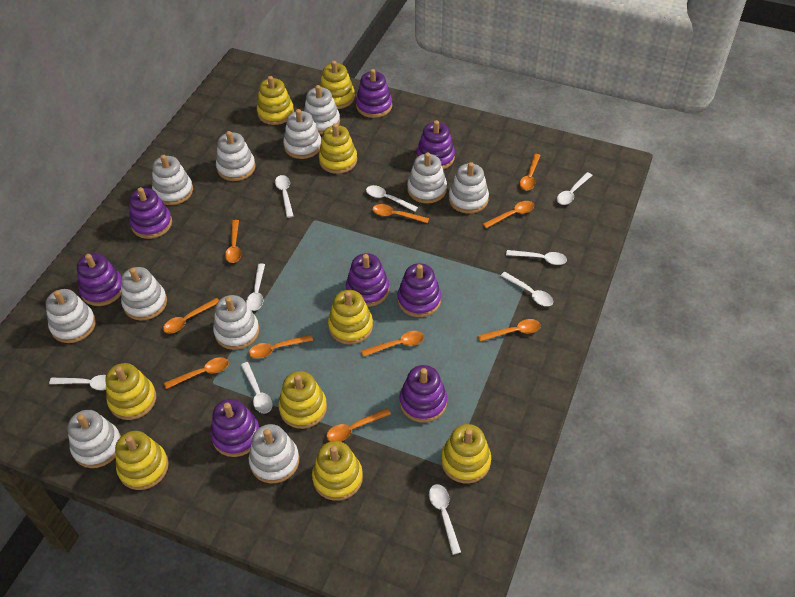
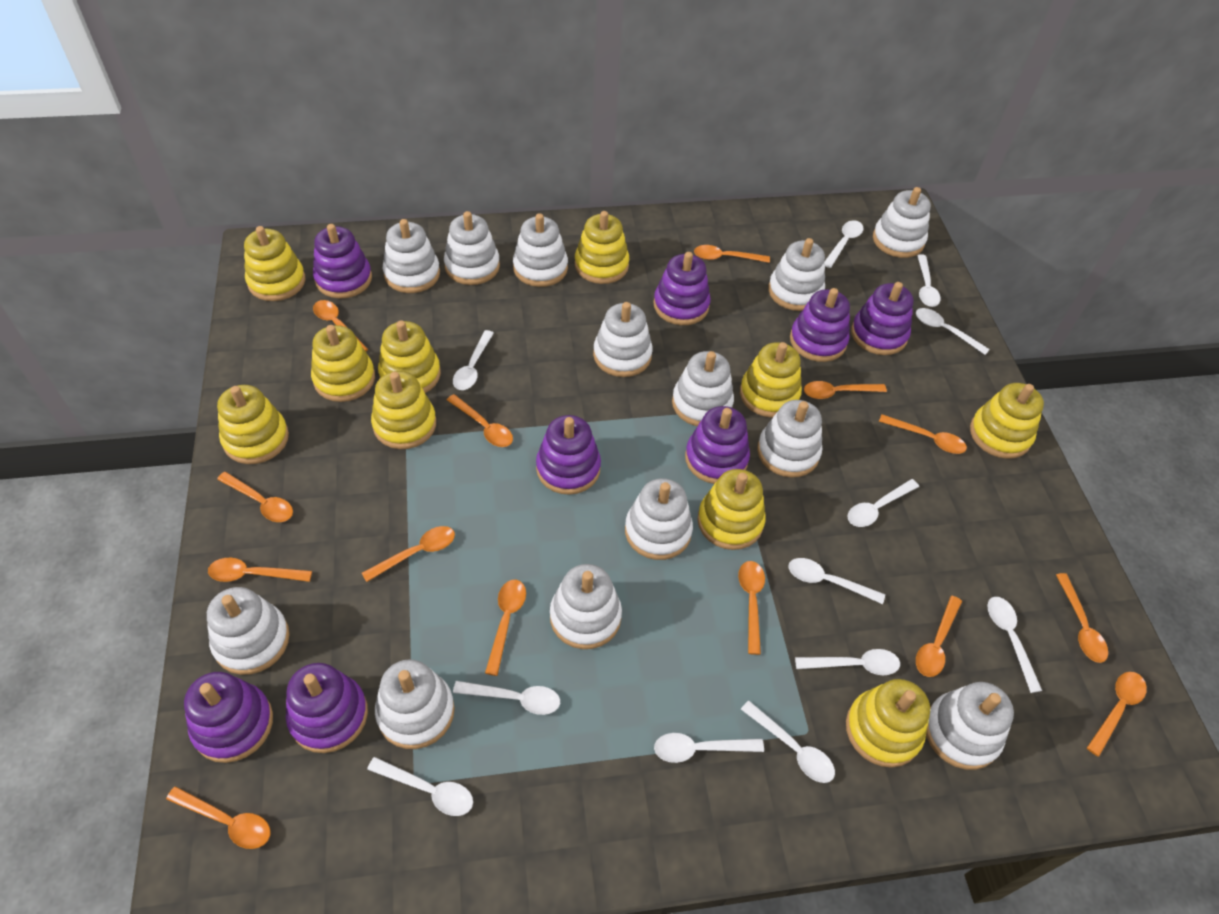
orange spoon: 10 -> 14
white spoon: 9 -> 12
white stacking toy: 11 -> 13
yellow stacking toy: 9 -> 10

